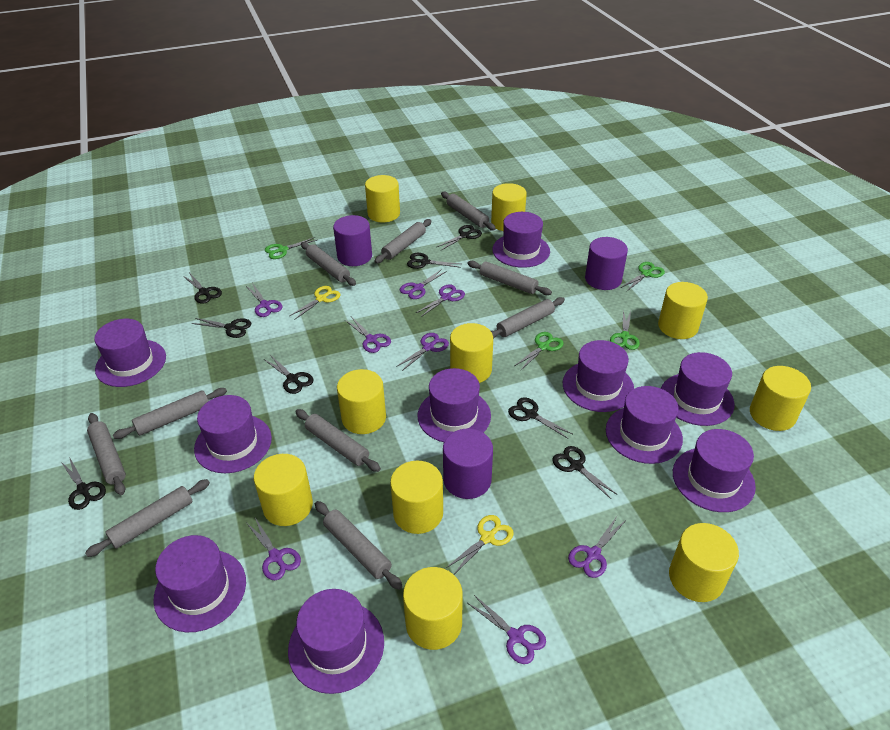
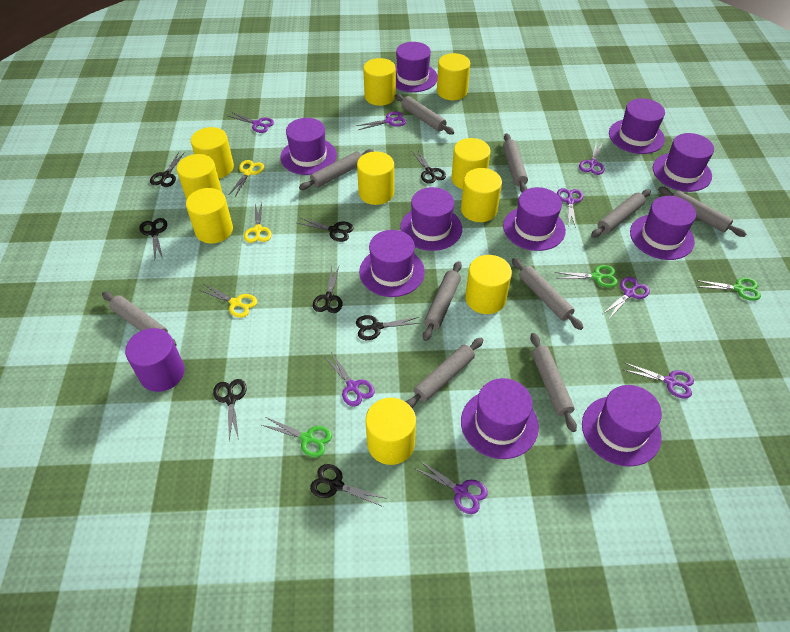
green scissors: 4 -> 3
purple cylinder: 3 -> 1
yellow scissors: 2 -> 3

